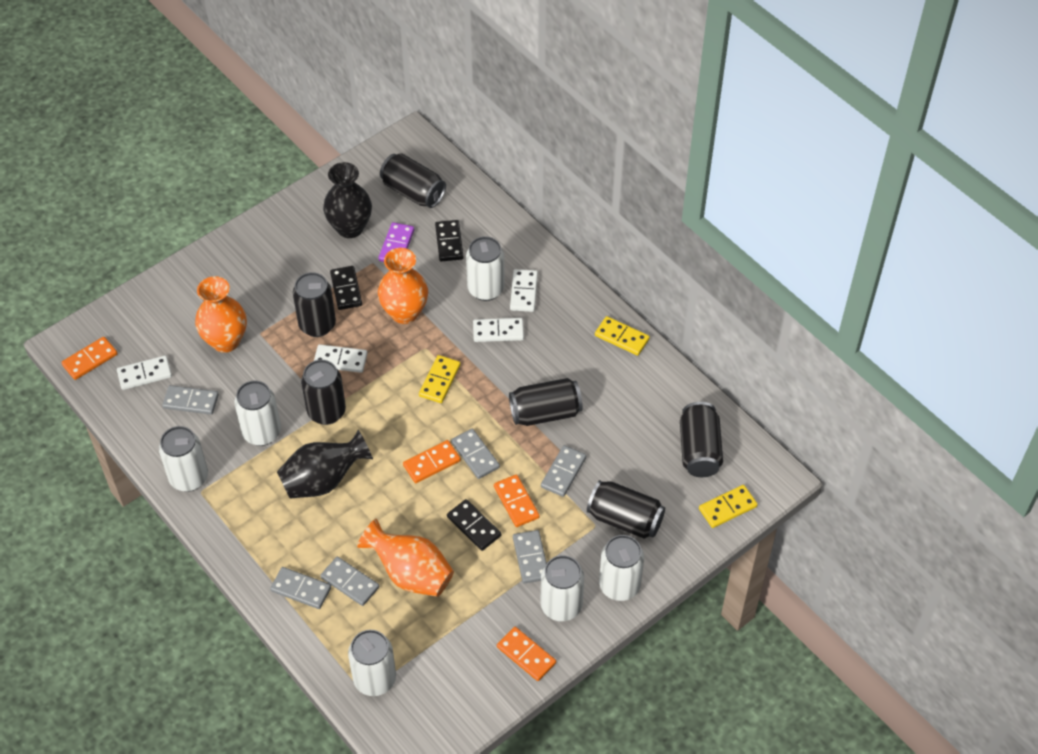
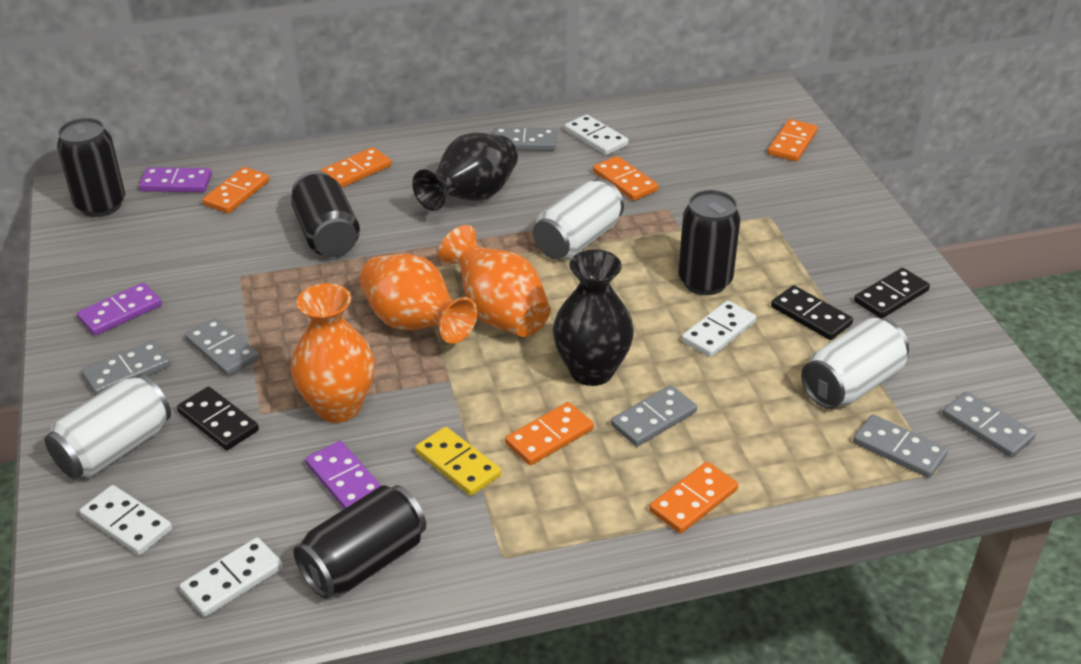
black can: 6 -> 4
orange domino: 4 -> 6
purple domino: 1 -> 3
white can: 6 -> 3
yellow domino: 3 -> 1

